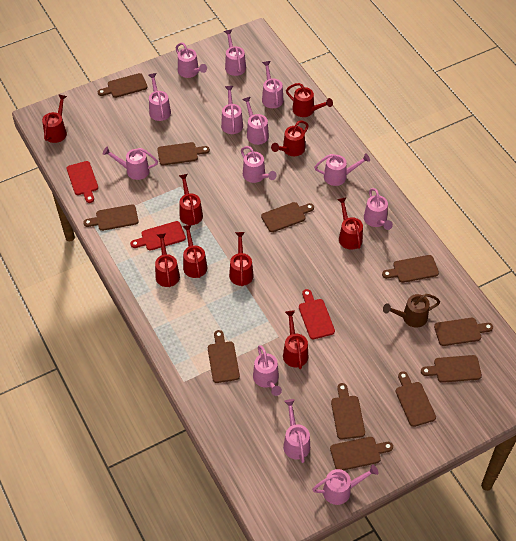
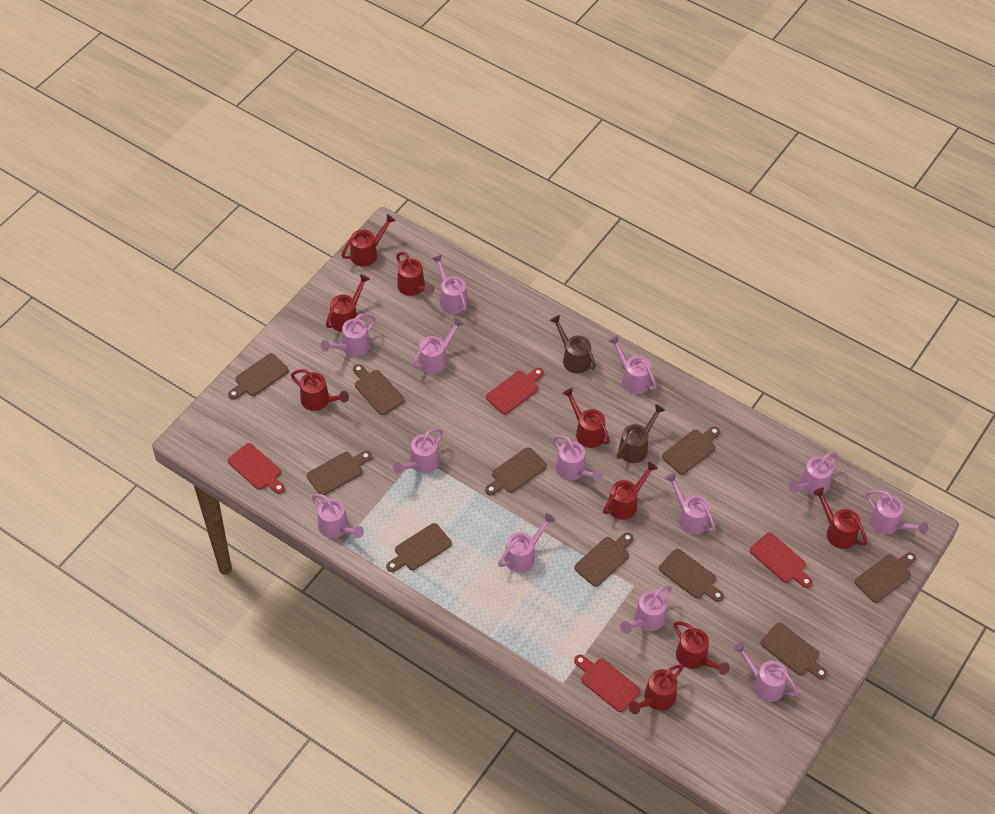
brown cutting board: 11 -> 10
brown watering can: 1 -> 2
red cutting board: 3 -> 4

